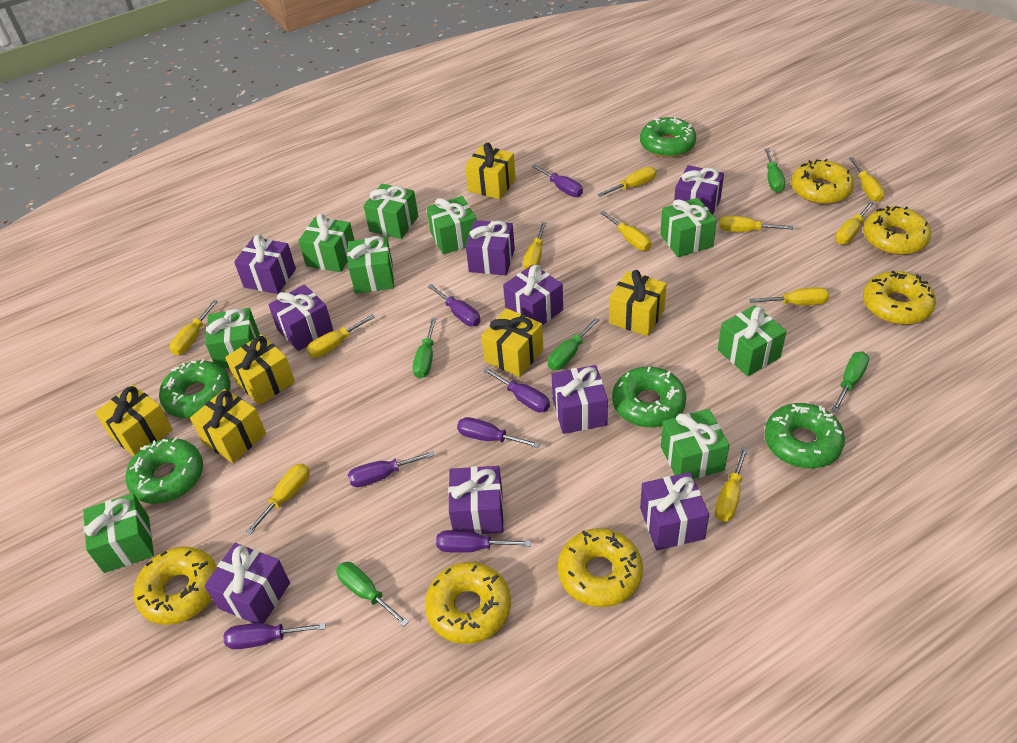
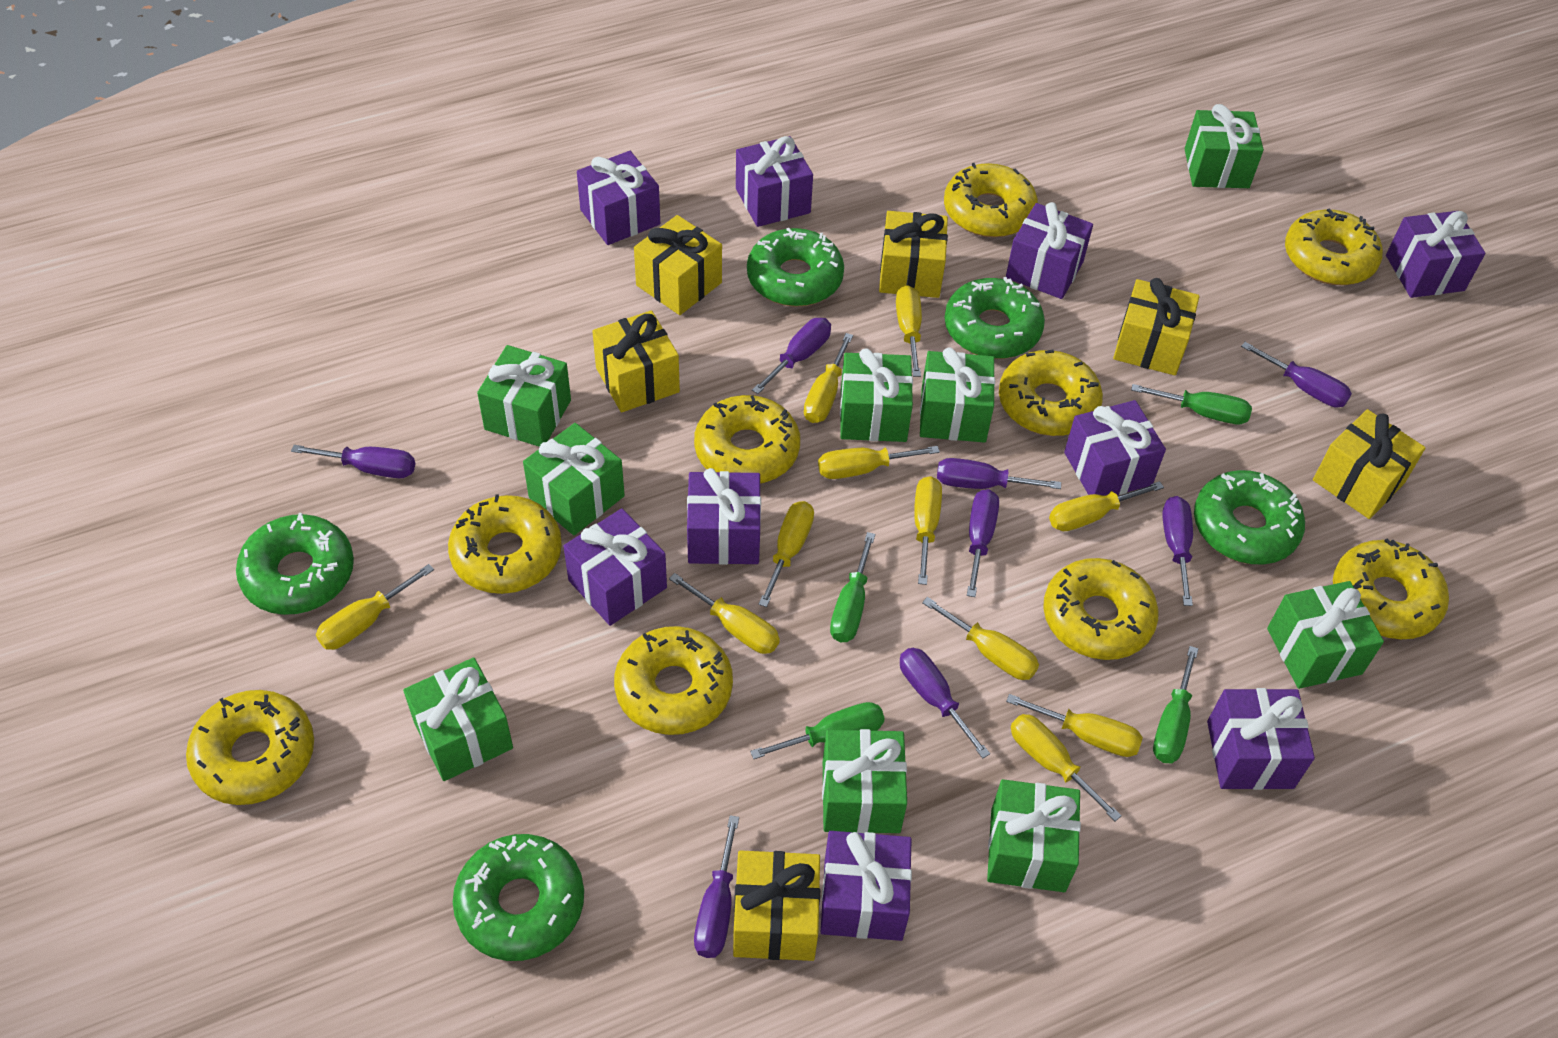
green screwdriver: 5 -> 4
purple screwdriver: 7 -> 8
yellow donut: 6 -> 9

